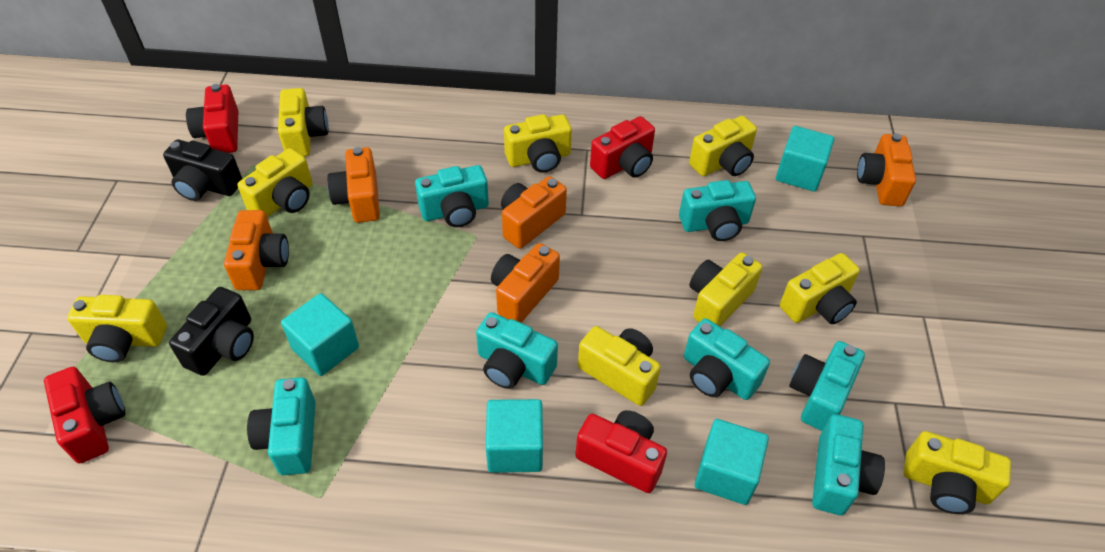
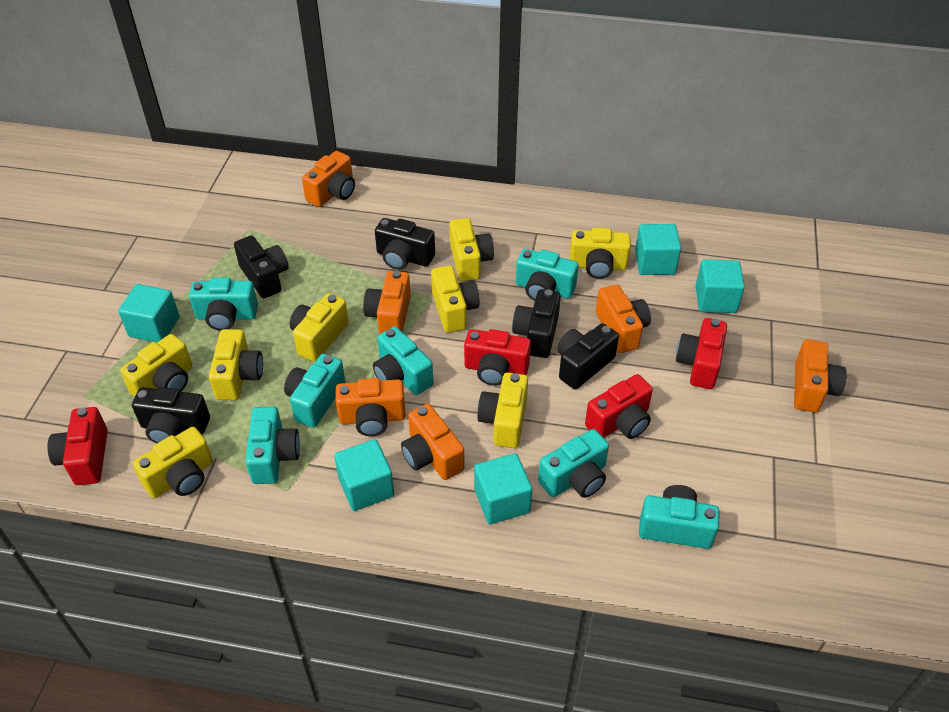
black camera: 2 -> 5
orange camera: 5 -> 6
turquoise cube: 4 -> 5
yellow camera: 9 -> 8

